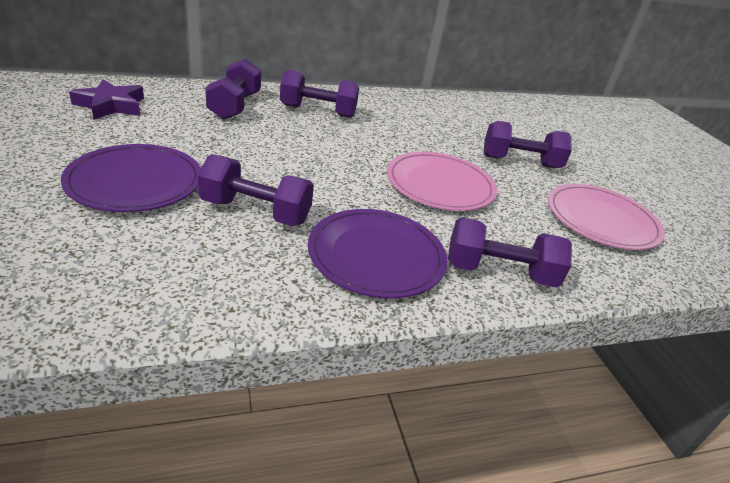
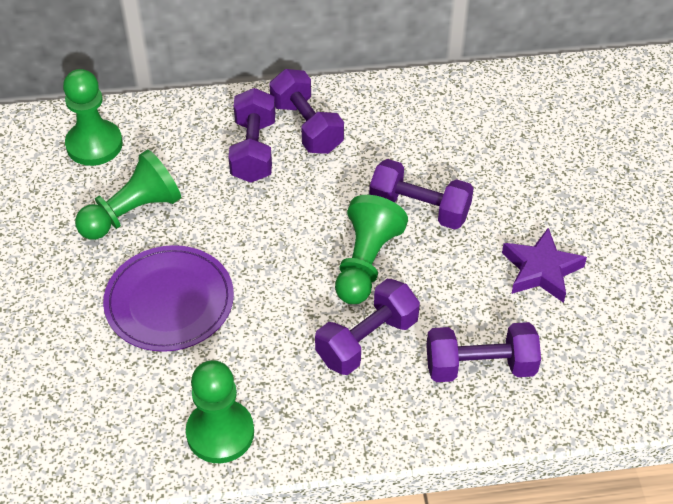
green pawn: 0 -> 4
pink plate: 2 -> 0
purple plate: 2 -> 1

